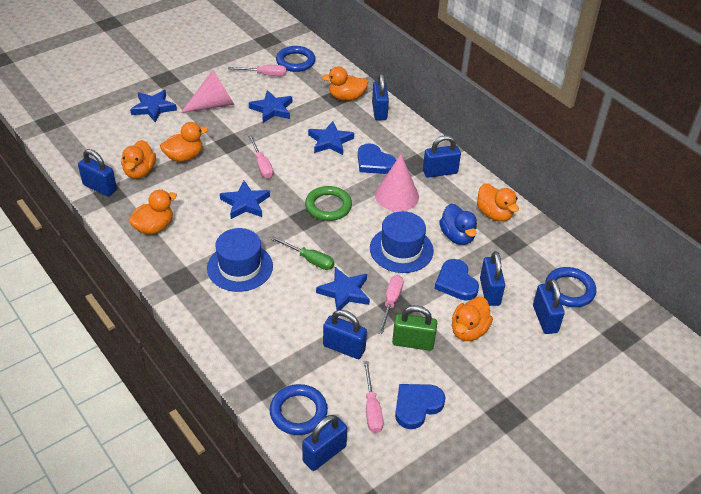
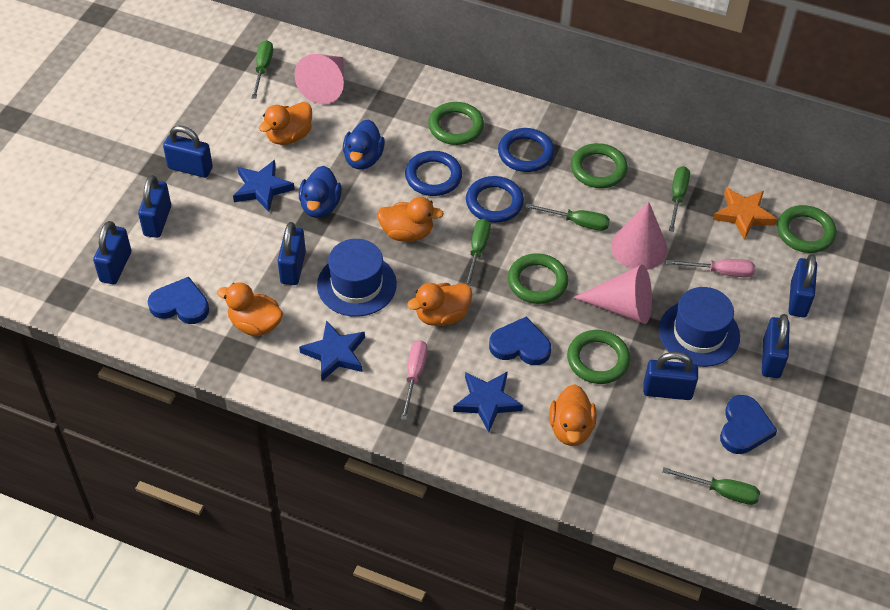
blue duck: 1 -> 2
blue star: 5 -> 3
green padlock: 1 -> 0
green ring: 1 -> 5
green screwdriver: 1 -> 5
orange duck: 6 -> 5
orange star: 0 -> 1
pink cone: 2 -> 3
pink screwdriver: 4 -> 2

